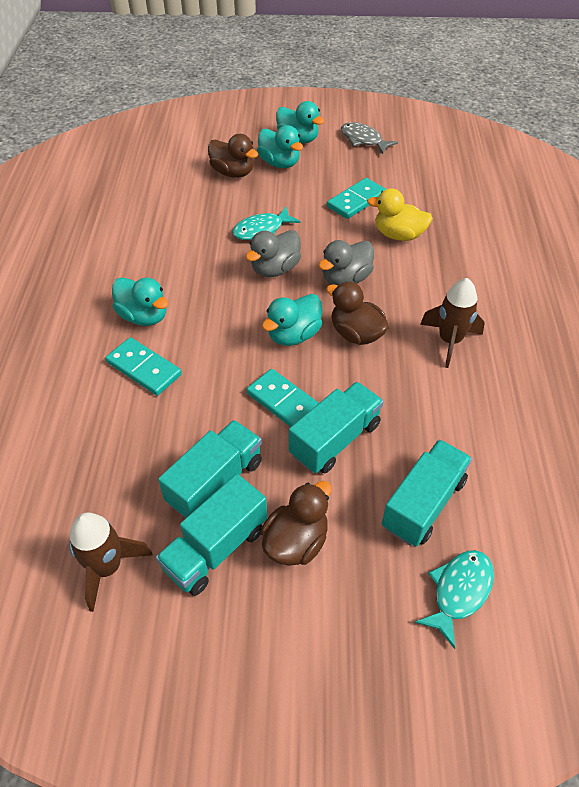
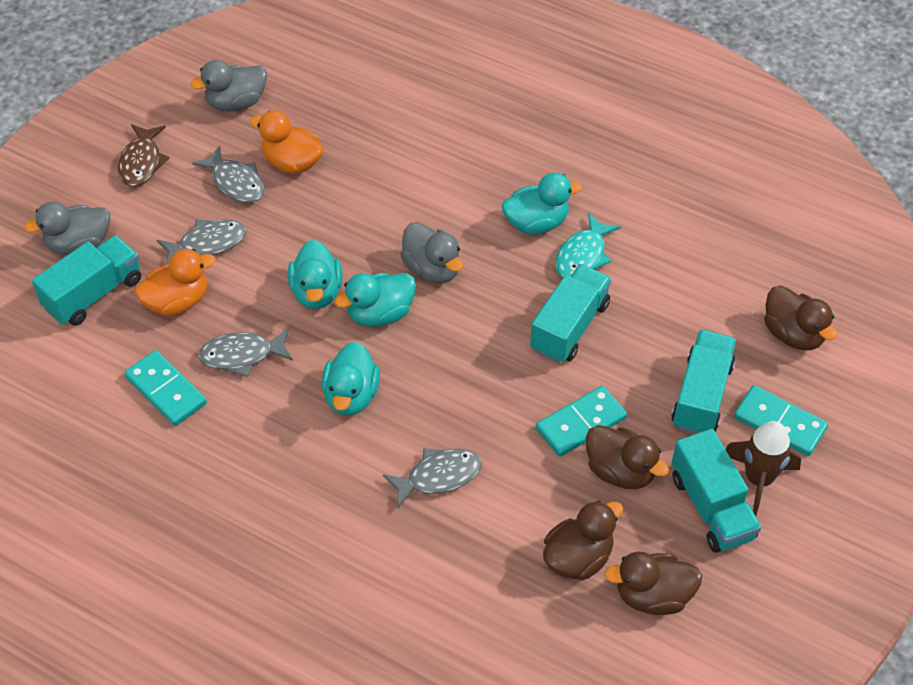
brown duck: 3 -> 4
brown fish: 0 -> 1
brown rocket: 2 -> 1
grey duck: 2 -> 3
grey fish: 1 -> 4
orange duck: 0 -> 2
turquoise fish: 2 -> 1
yellow duck: 1 -> 0

